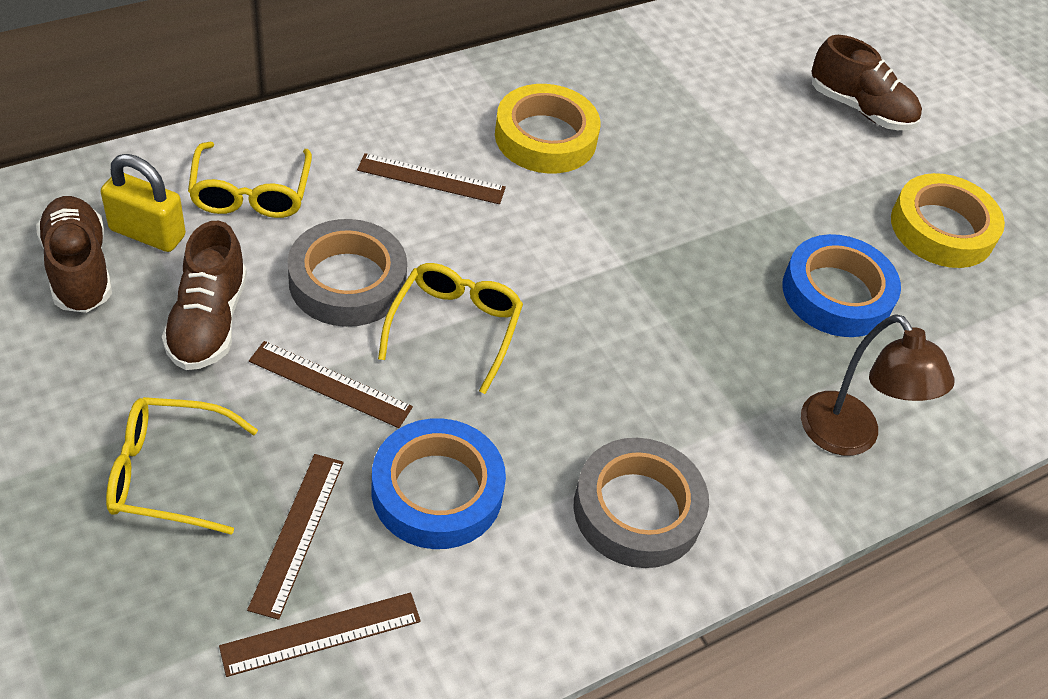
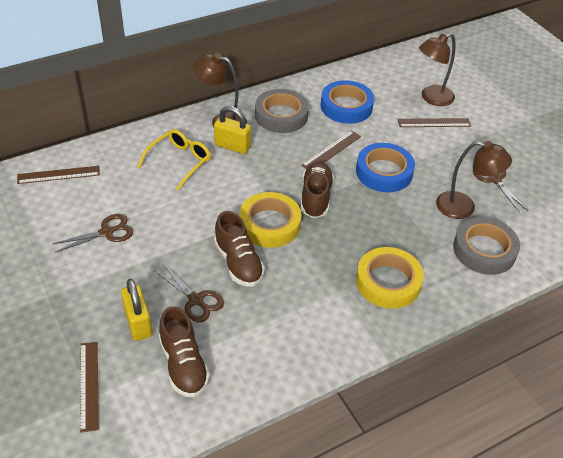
brown lamp: 1 -> 3
brown scissors: 0 -> 3
yellow glasses: 3 -> 1
yellow padlock: 1 -> 2

